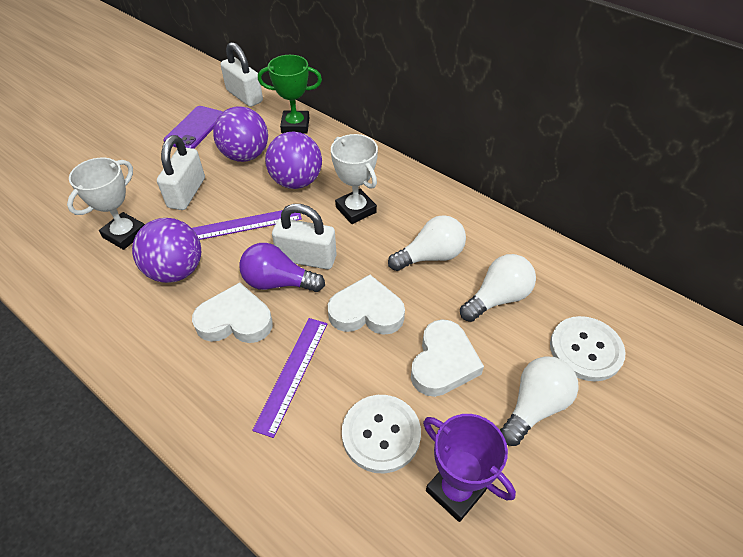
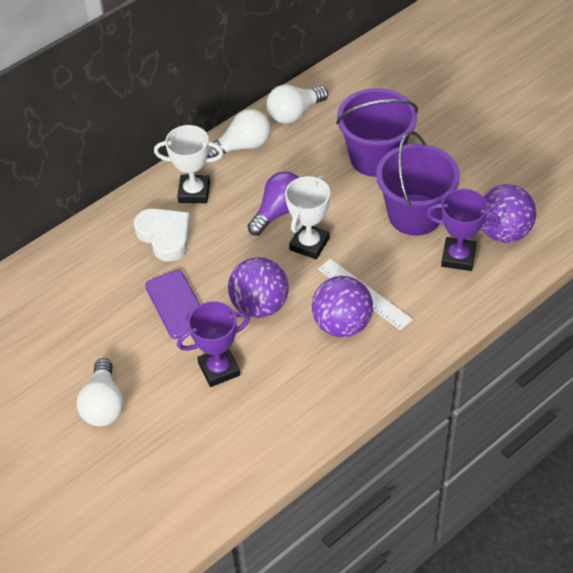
green trophy: 1 -> 0
purple bucket: 0 -> 2
purple ruler: 2 -> 0
purple trophy: 1 -> 2
white button: 2 -> 0
white heart: 3 -> 1
white padlock: 3 -> 0
white ruler: 0 -> 1

